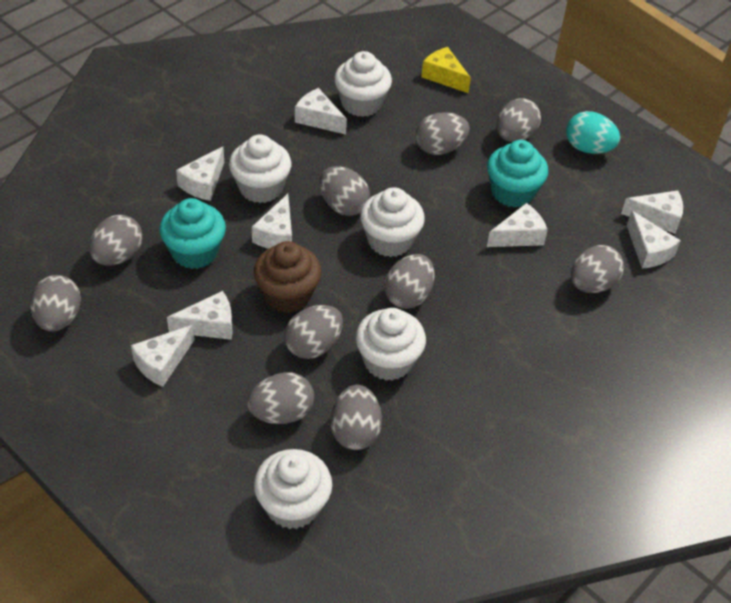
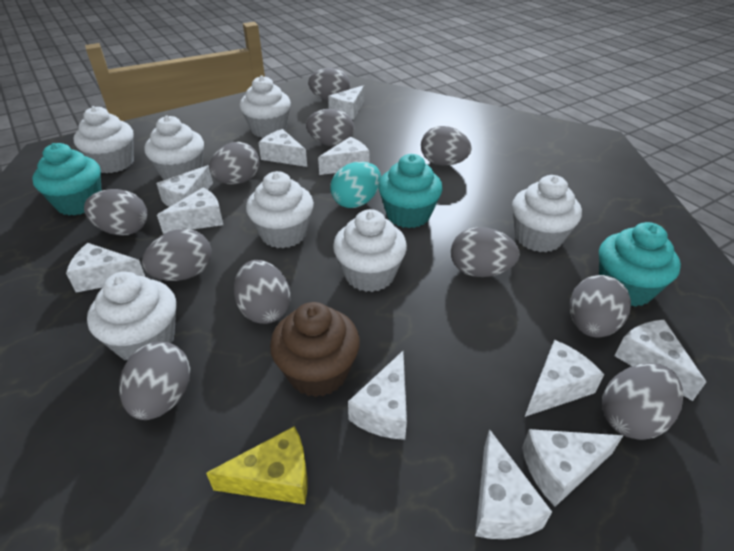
grey egg: 10 -> 11
turquoise cupcake: 2 -> 3
white cheese: 8 -> 11
white cupcake: 5 -> 7

